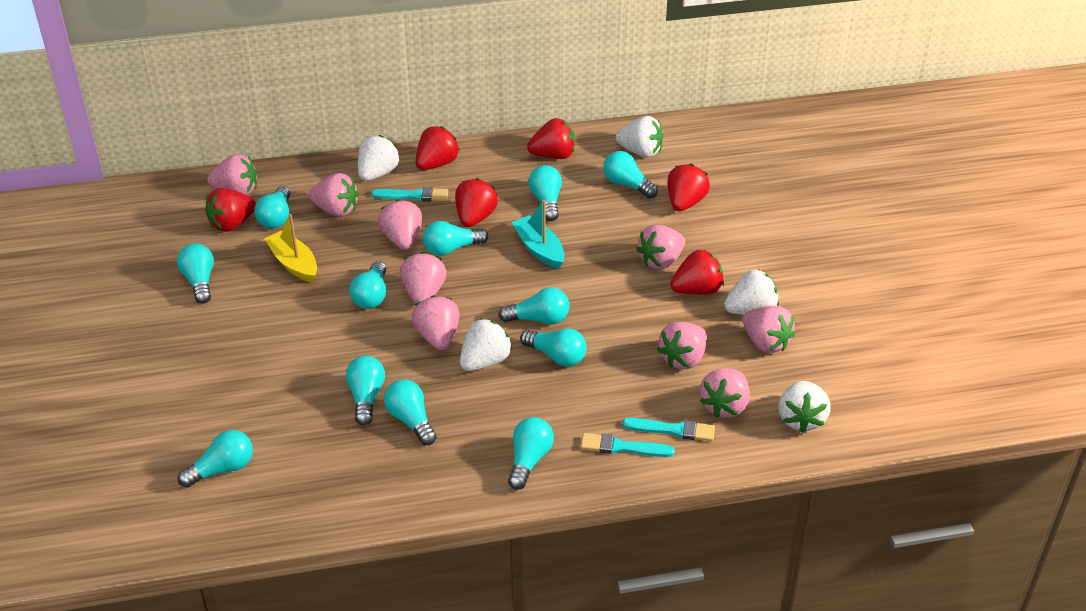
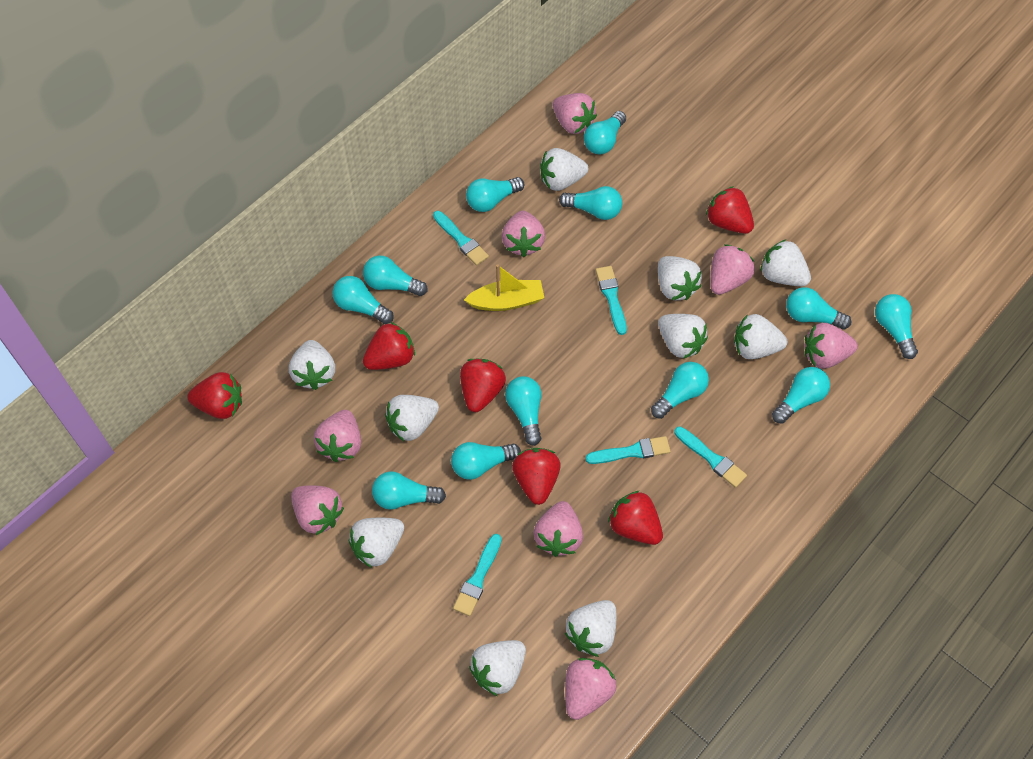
pink strawberry: 9 -> 8
turquoise boat: 1 -> 0
turquoise brush: 3 -> 5
white strawberry: 5 -> 10

